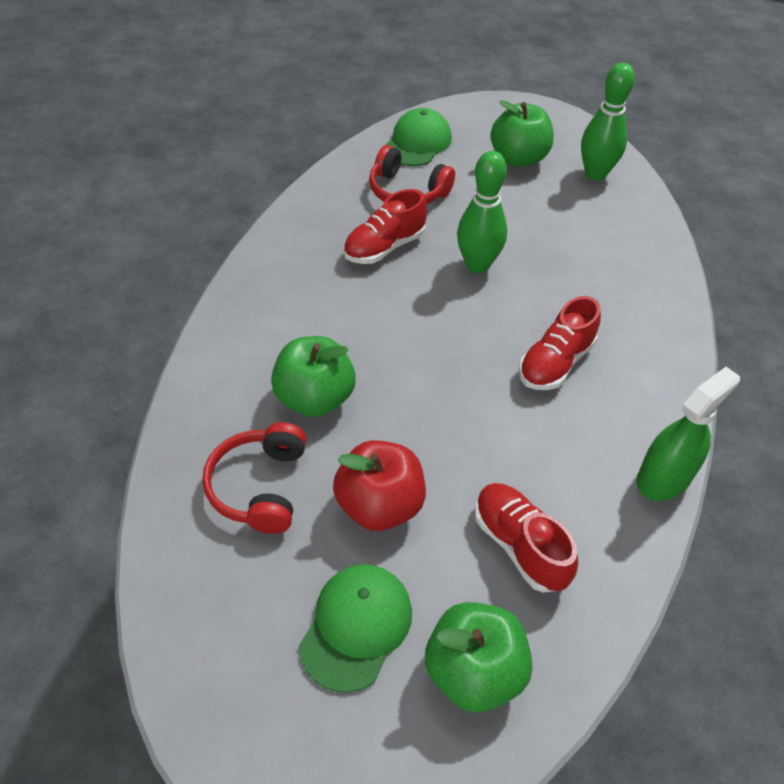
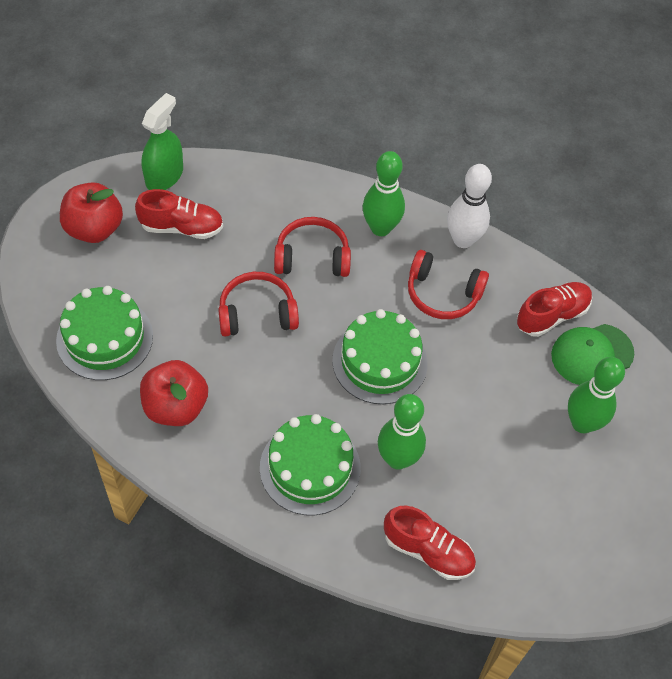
green apple: 3 -> 0
green bowling pin: 2 -> 3
green cake: 0 -> 3
green cap: 2 -> 1
red apple: 1 -> 2
red headphones: 2 -> 3
white bowling pin: 0 -> 1

